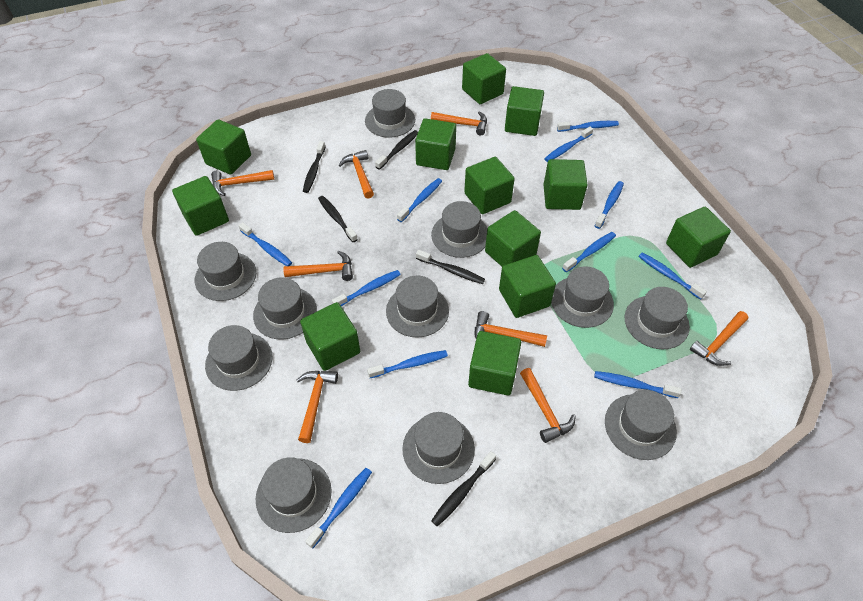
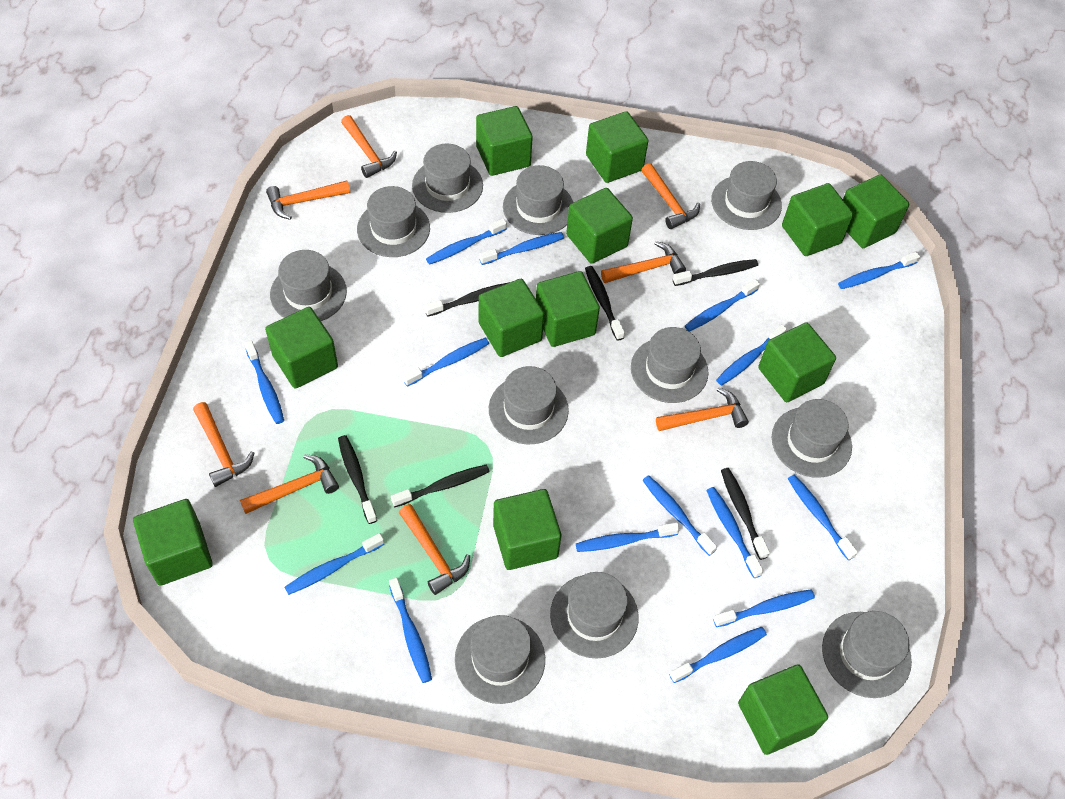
black toothbrush: 5 -> 6
blue toothbrush: 11 -> 15

